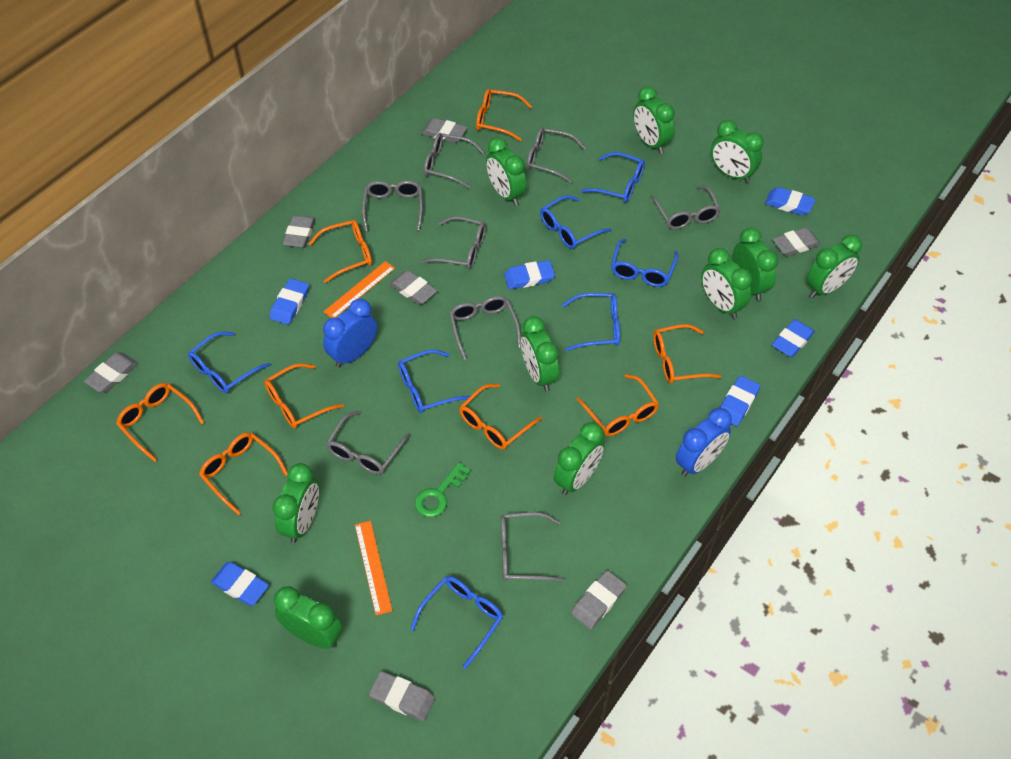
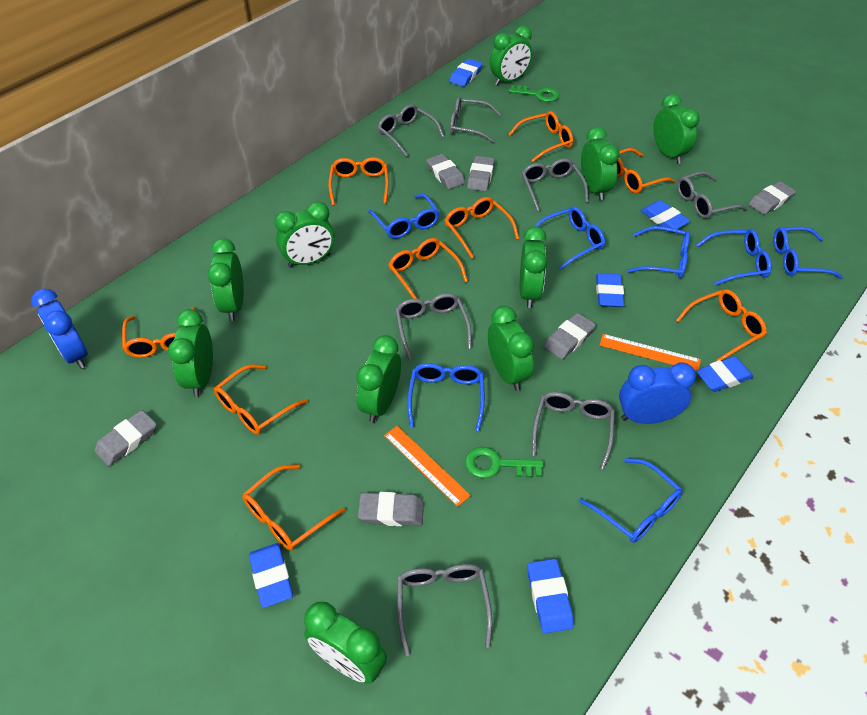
green key: 1 -> 2
grey eraser: 7 -> 6
grey glasses: 8 -> 7
orange glasses: 8 -> 9

